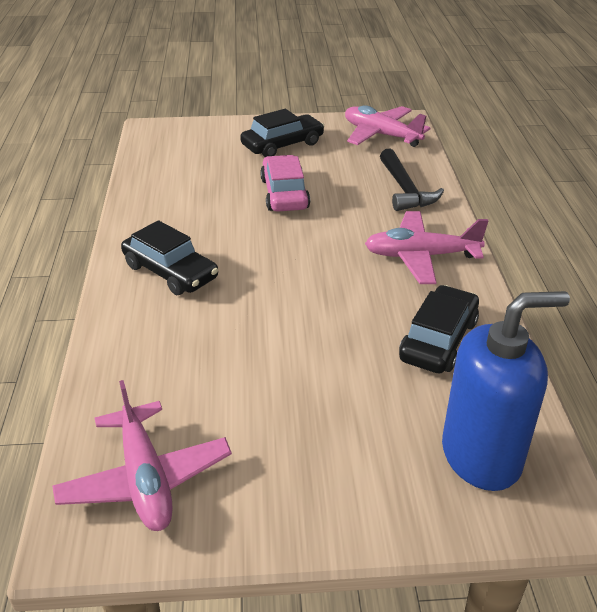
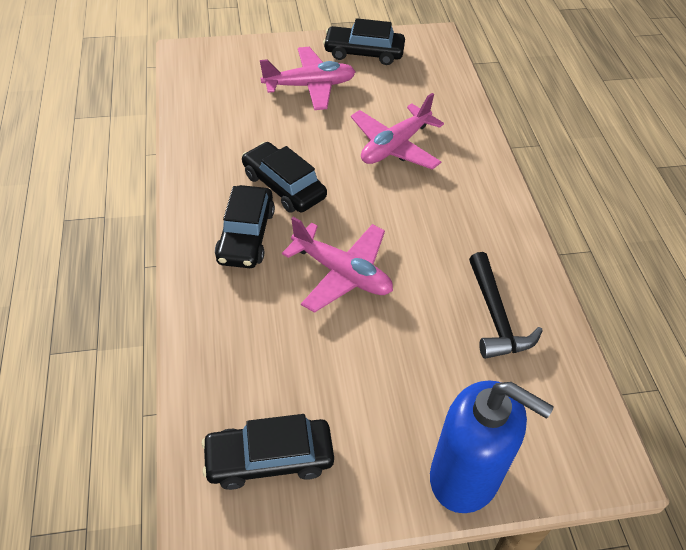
black car: 3 -> 4
pink car: 1 -> 0

